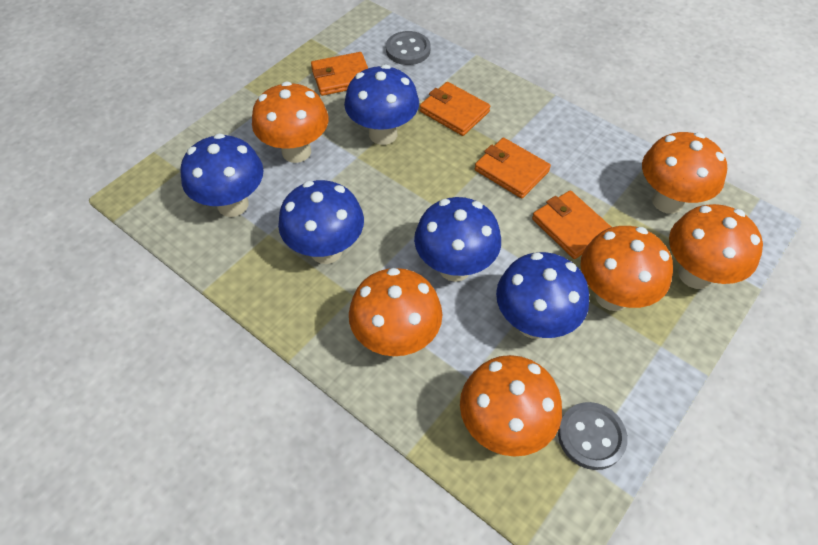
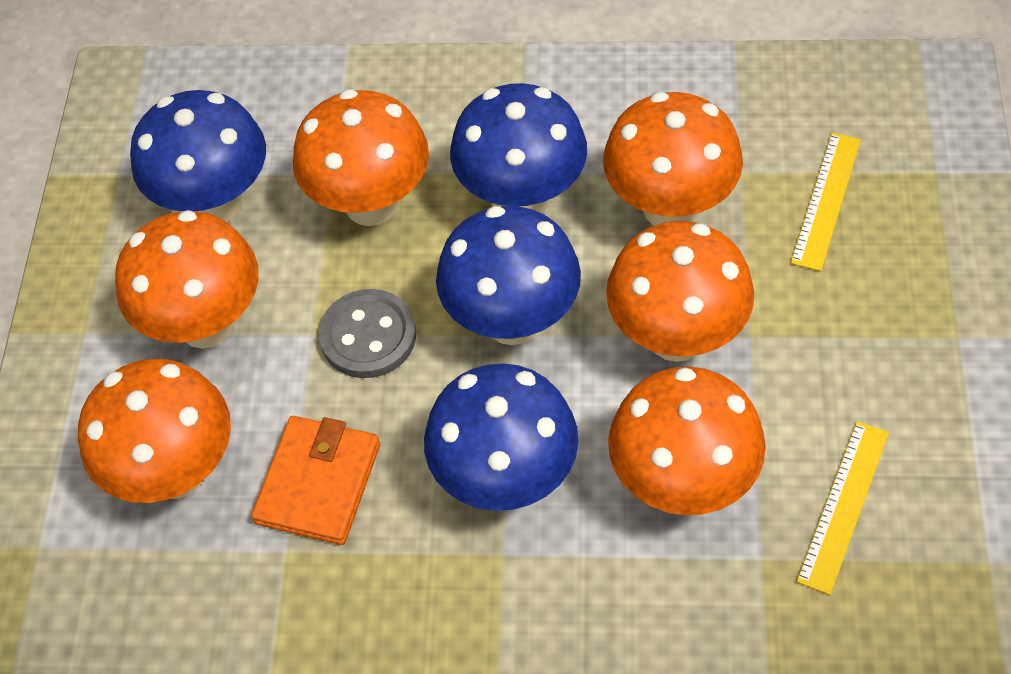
blue mushroom: 5 -> 4
grey button: 2 -> 1
orange wallet: 4 -> 1
yellow ruler: 0 -> 2

